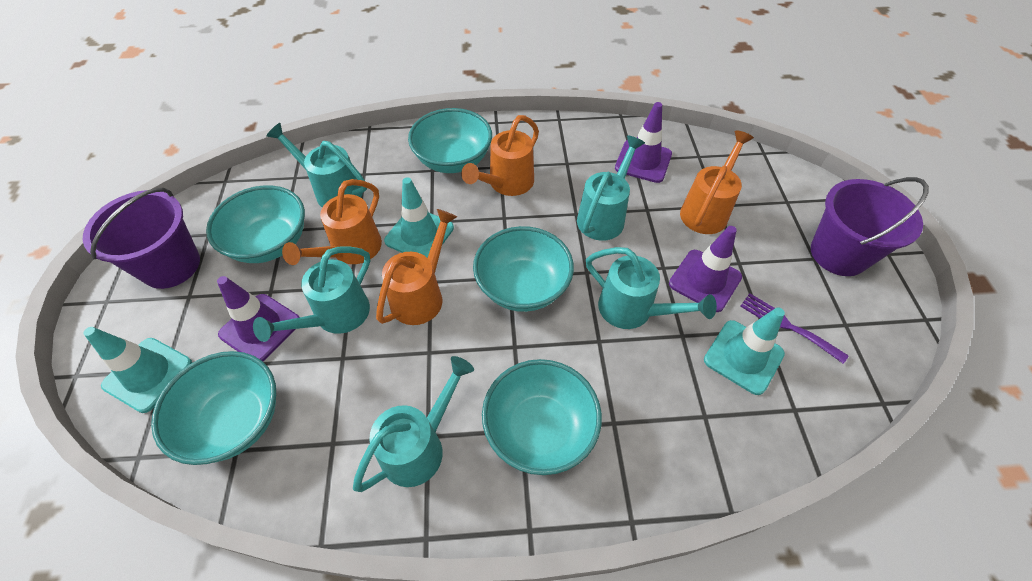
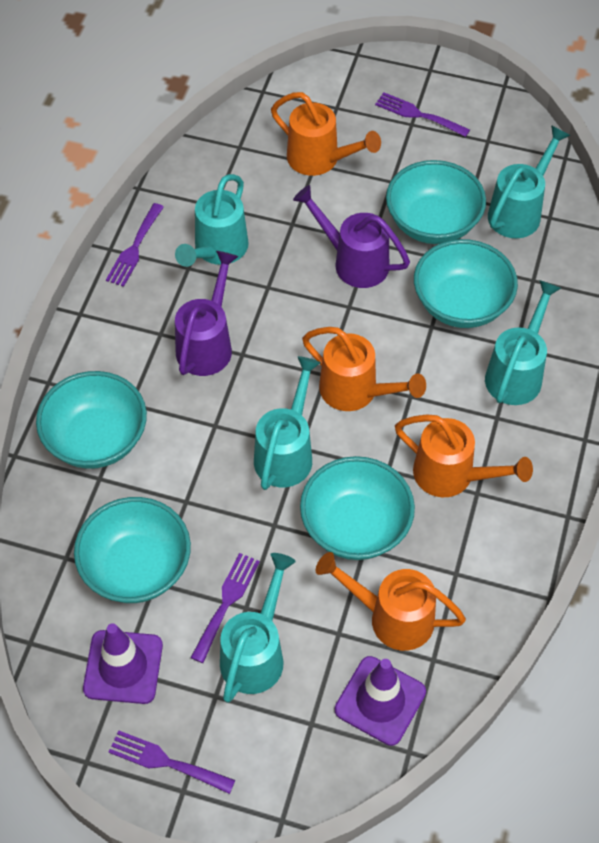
purple bucket: 2 -> 0
purple fork: 1 -> 4
purple traffic cone: 3 -> 2
purple watering can: 0 -> 2
turquoise traffic cone: 3 -> 0

